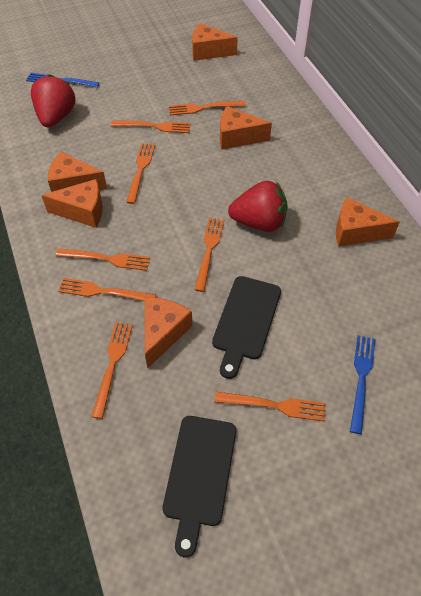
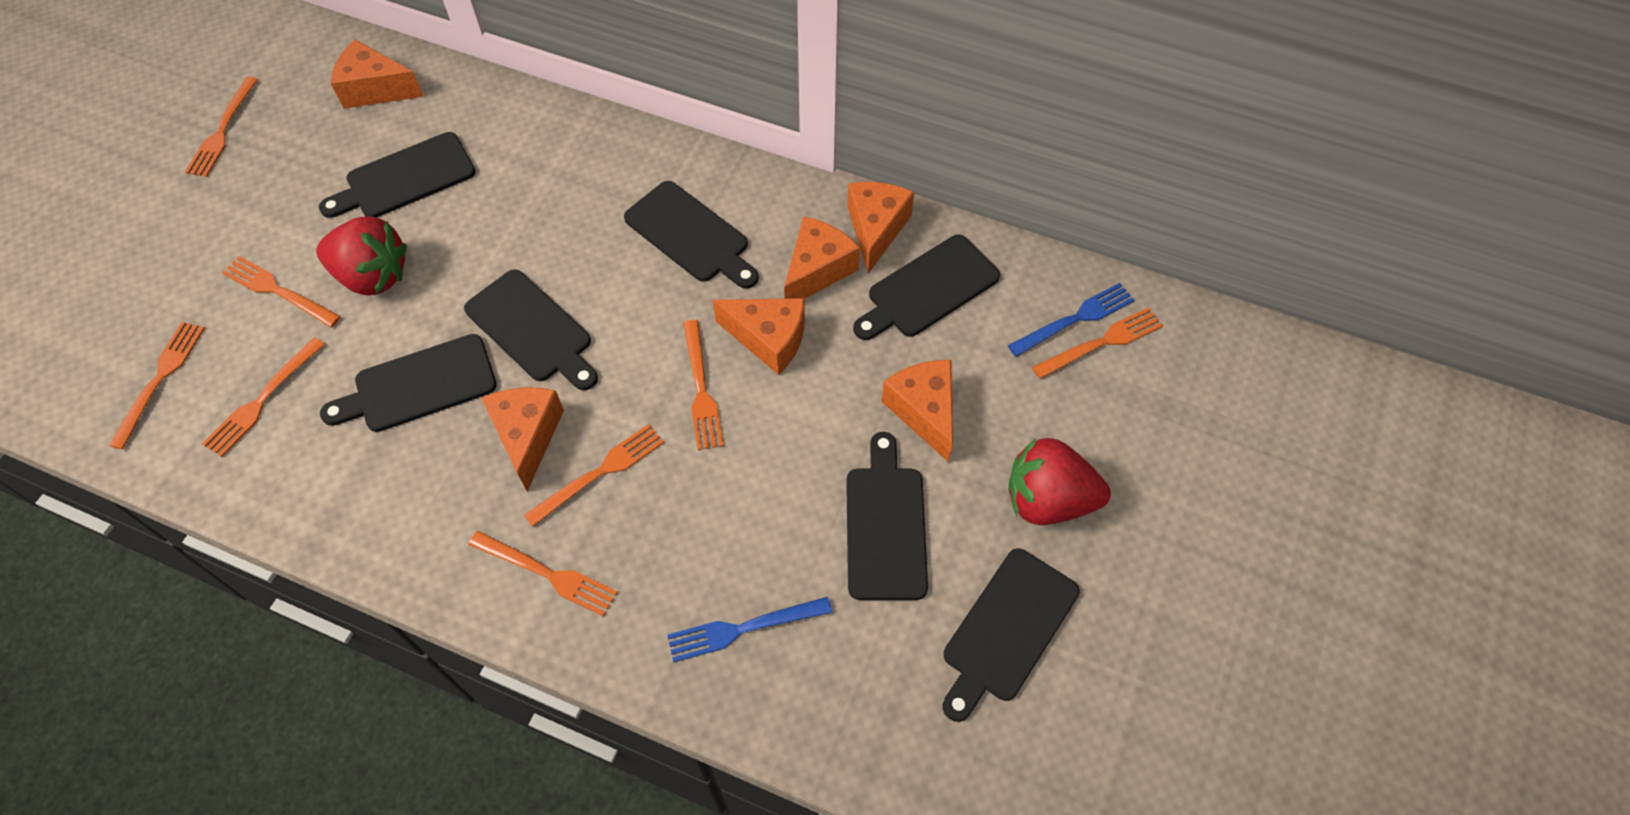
black cutting board: 2 -> 7

